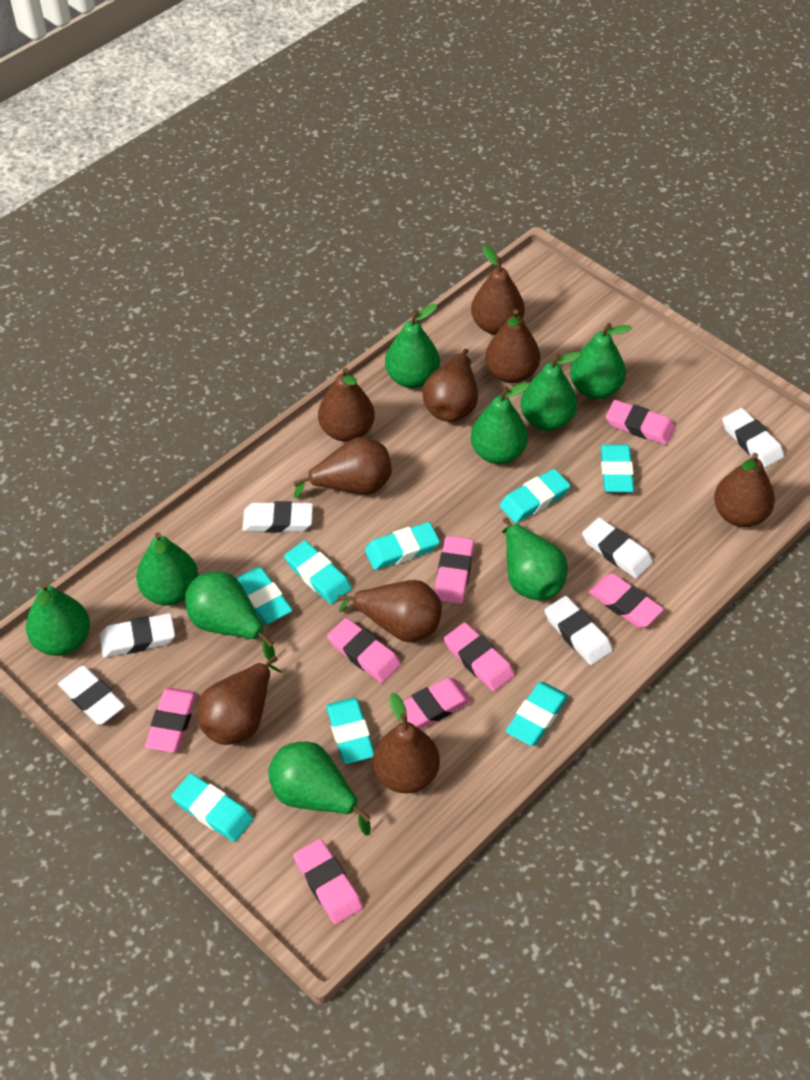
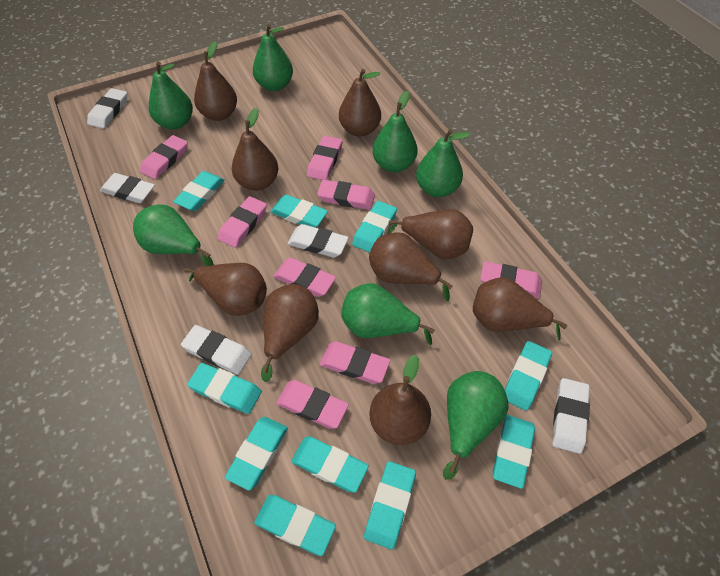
green pear: 9 -> 7
turquoise eraser: 8 -> 10
white eraser: 6 -> 5

